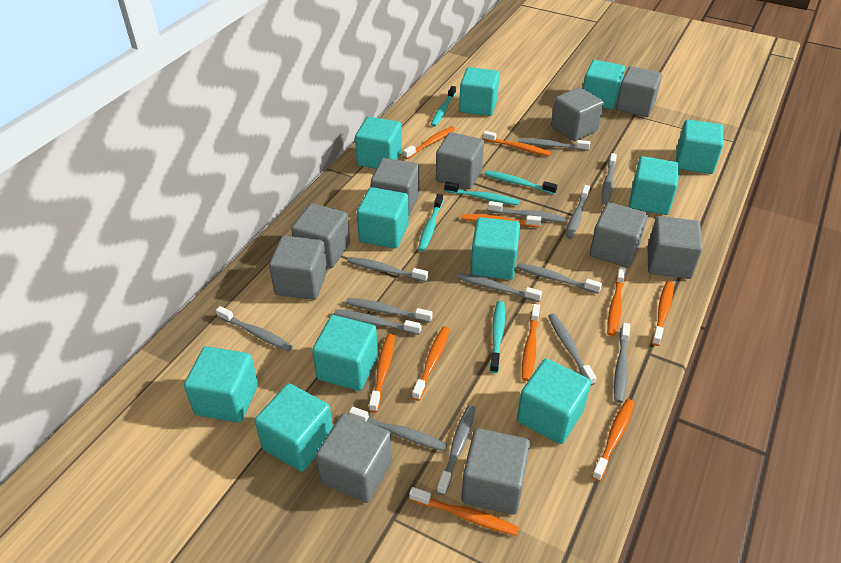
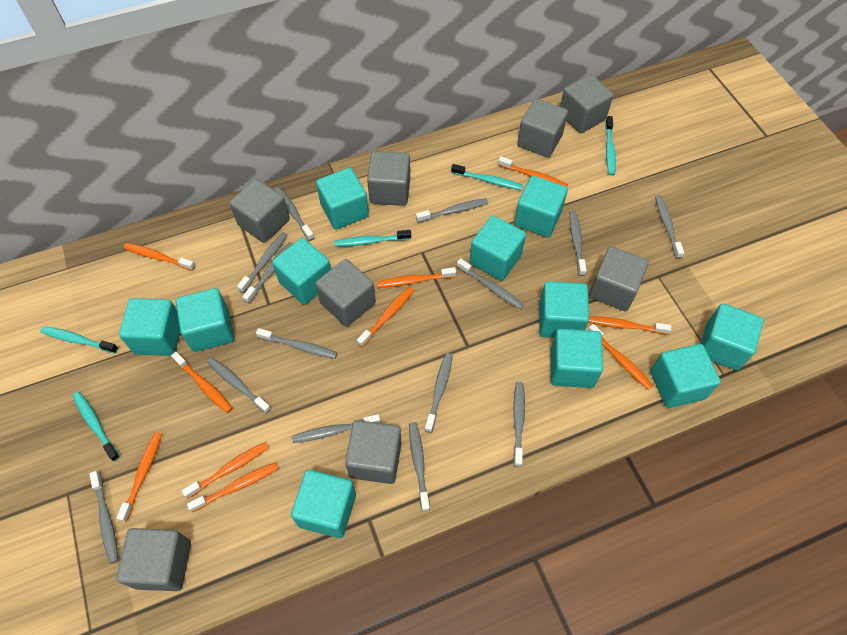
grey cube: 10 -> 8

